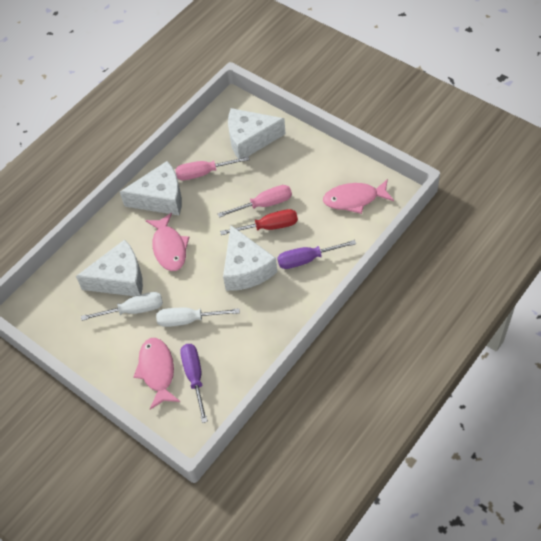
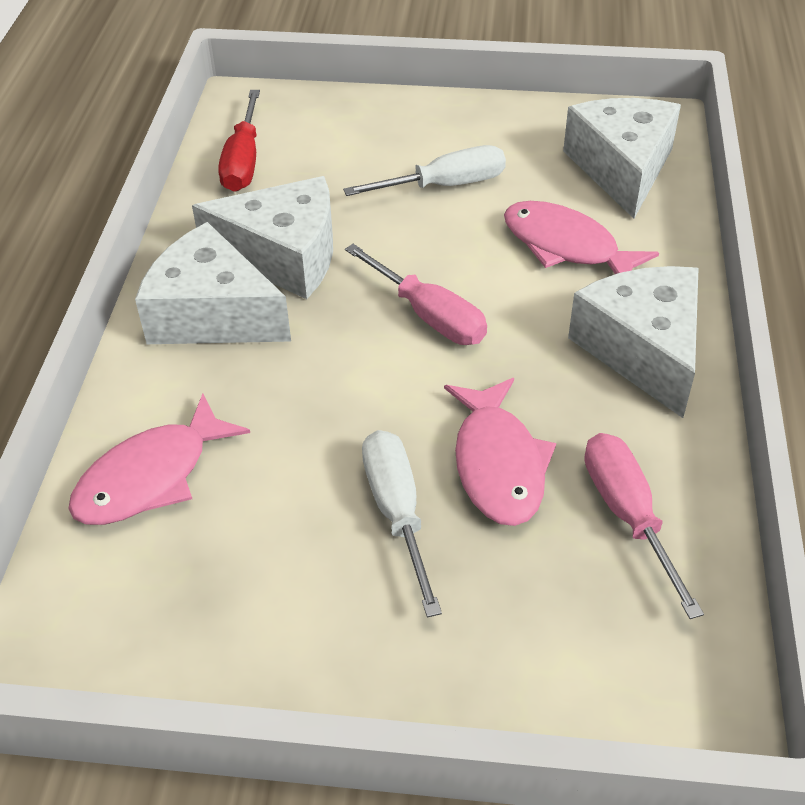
purple screwdriver: 2 -> 0

